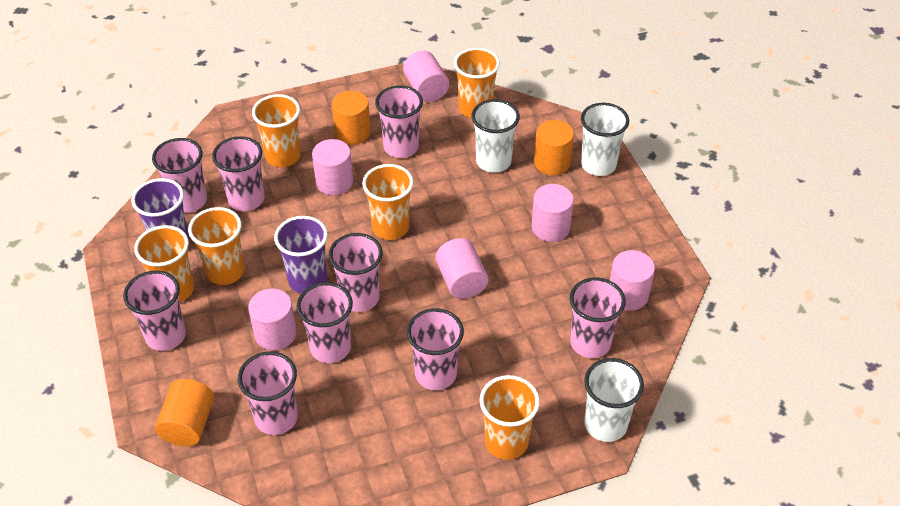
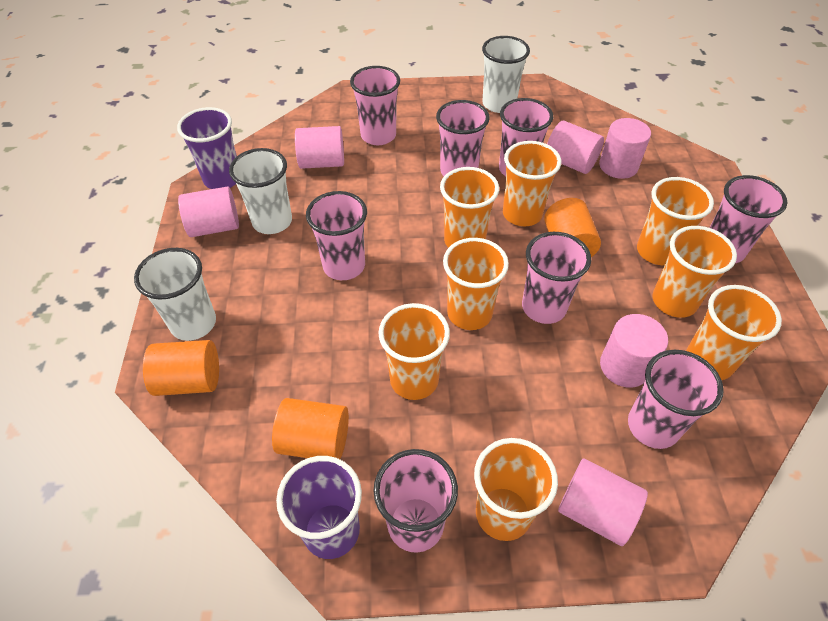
orange cup: 6 -> 8
pink cup: 9 -> 8

